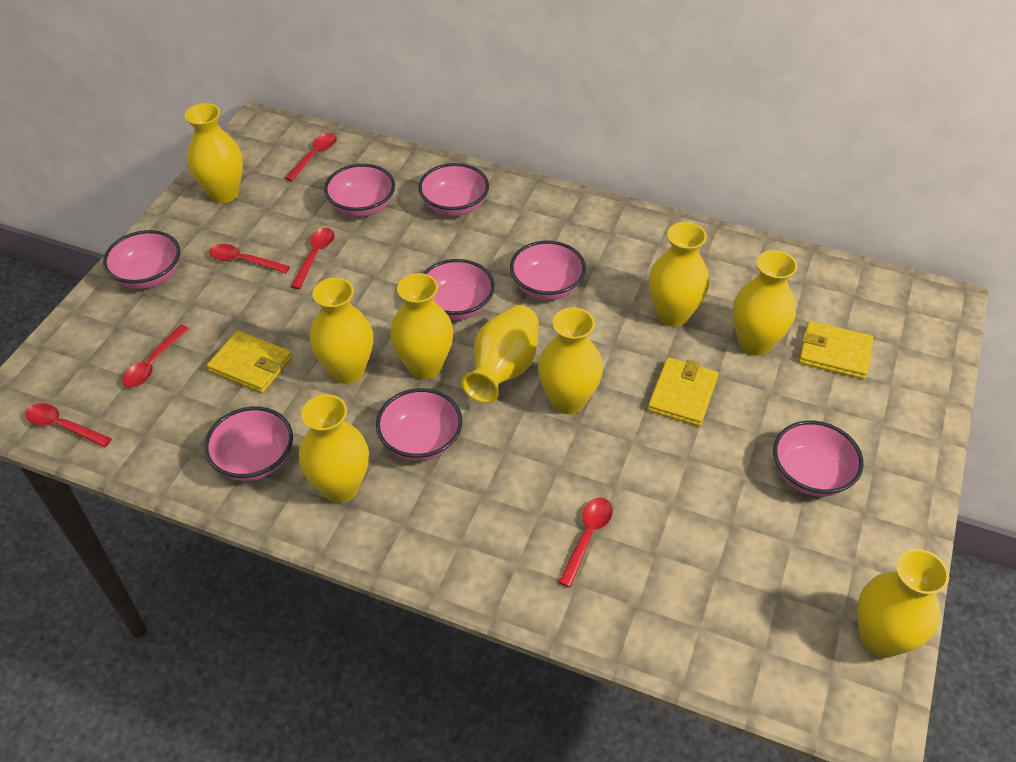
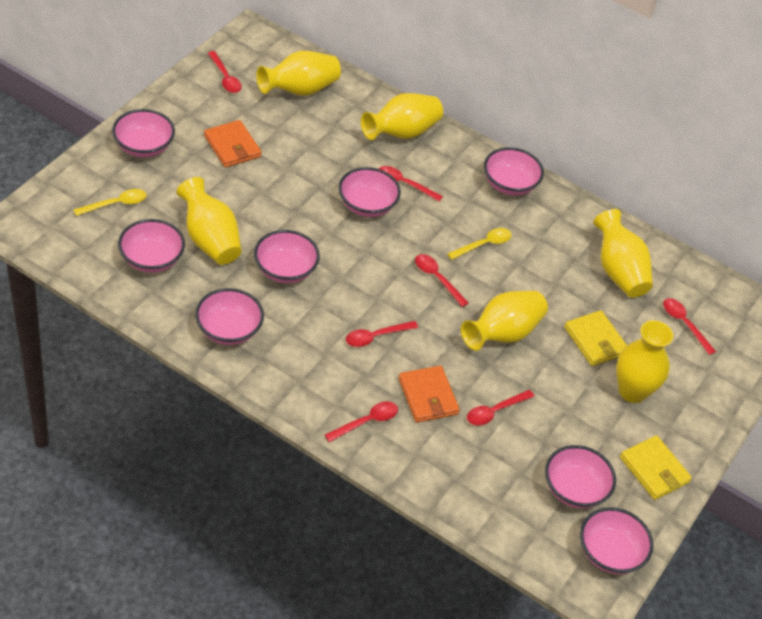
orange wallet: 0 -> 2
red spoon: 6 -> 7
yellow spoon: 0 -> 2
yellow vase: 9 -> 6
yellow wallet: 3 -> 2

